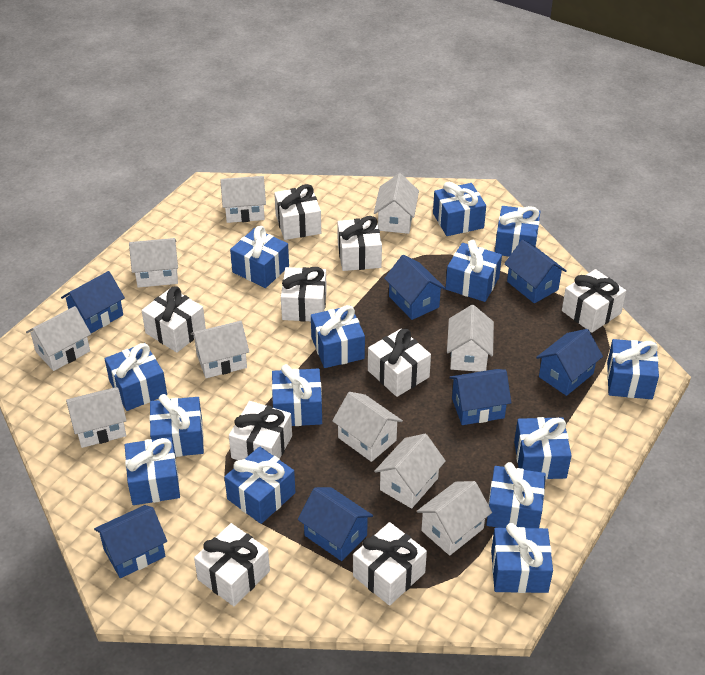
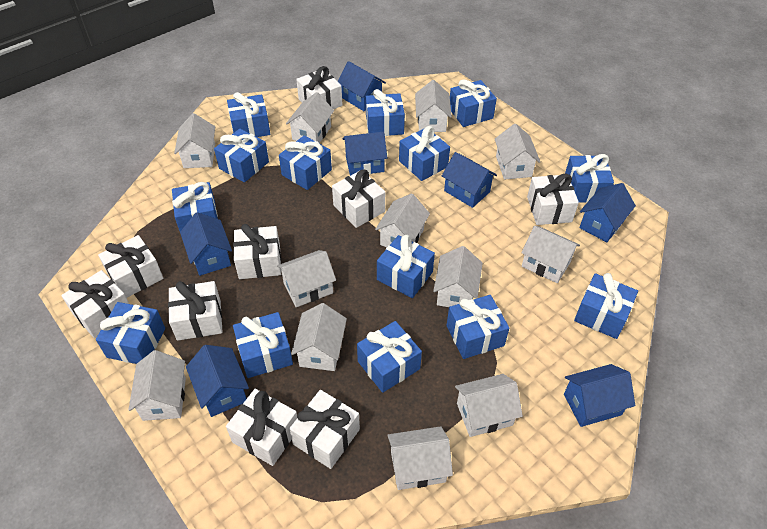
white house: 10 -> 12

